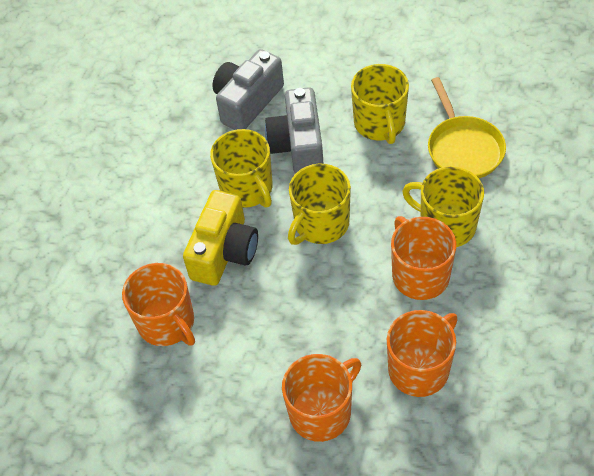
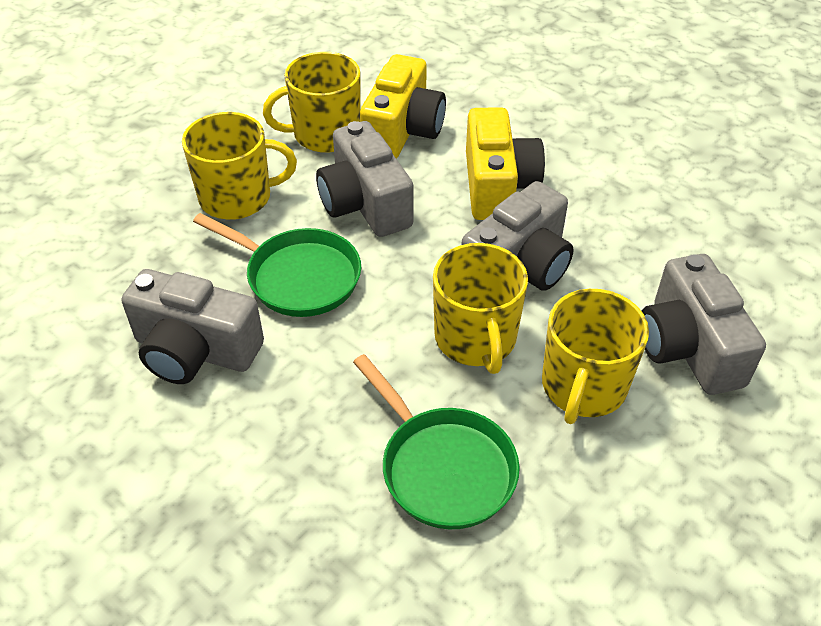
green pan: 0 -> 2
grey camera: 2 -> 4
orange mug: 4 -> 0
yellow camera: 1 -> 2
yellow pan: 1 -> 0

